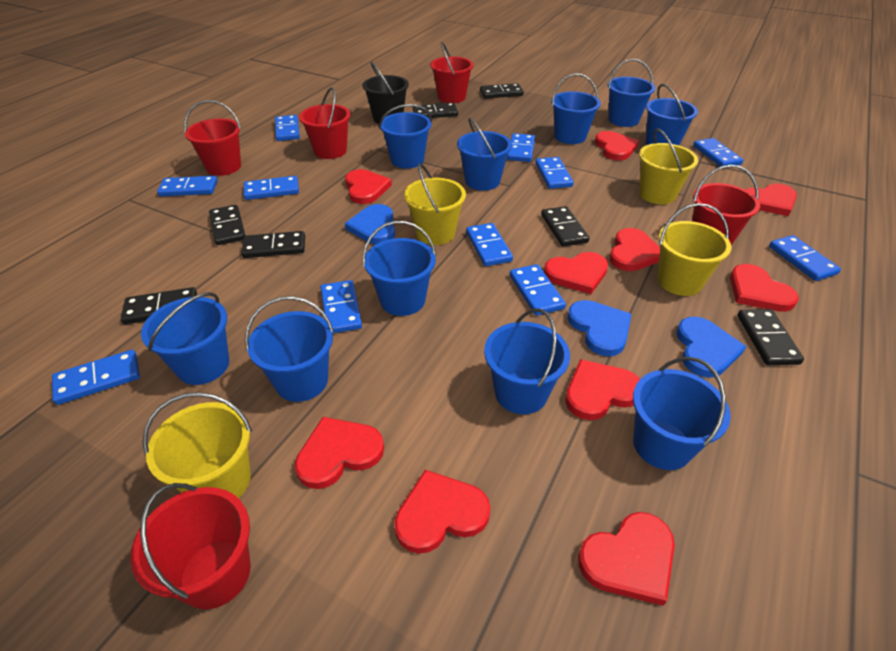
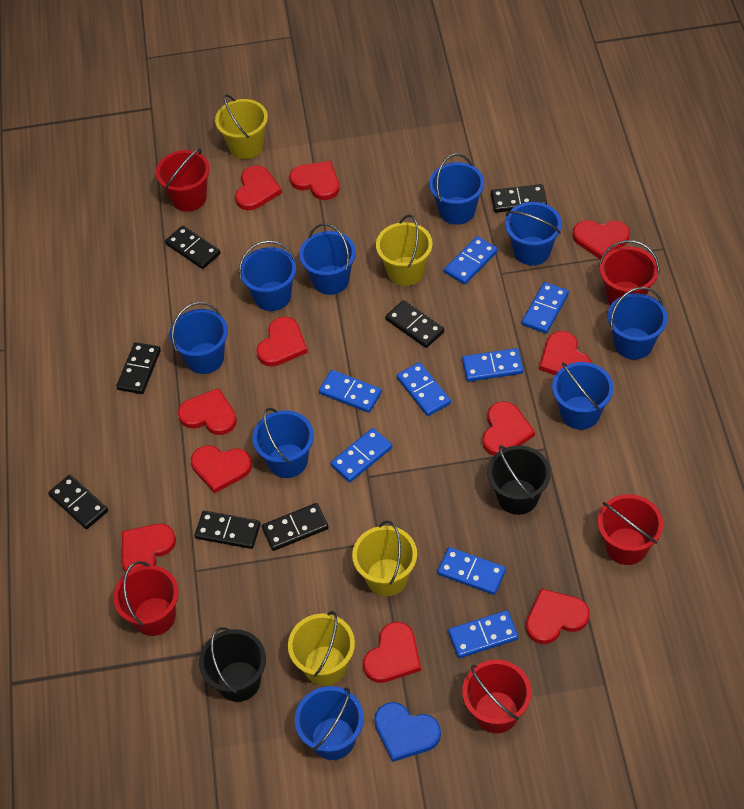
black bucket: 1 -> 2
blue bucket: 10 -> 9
blue domino: 11 -> 8
blue heart: 3 -> 1
red heart: 10 -> 11

